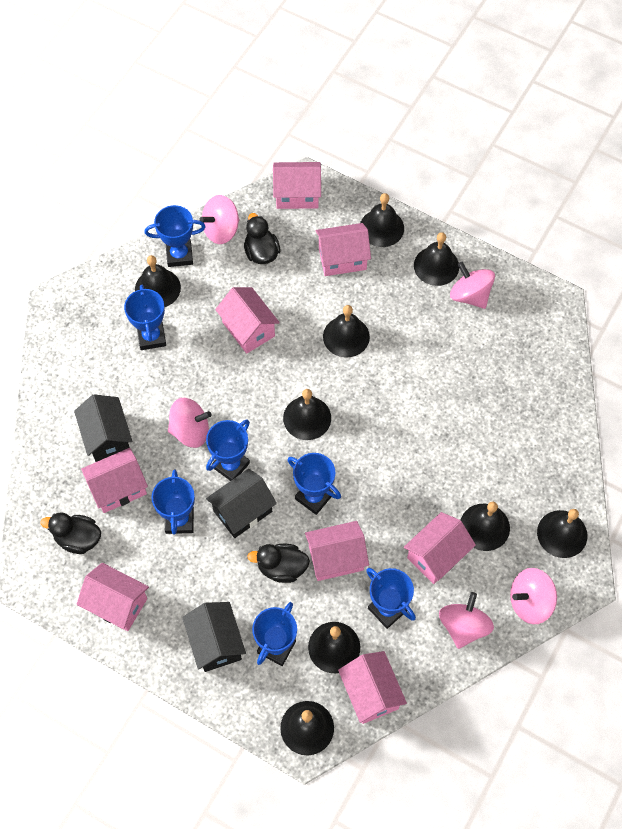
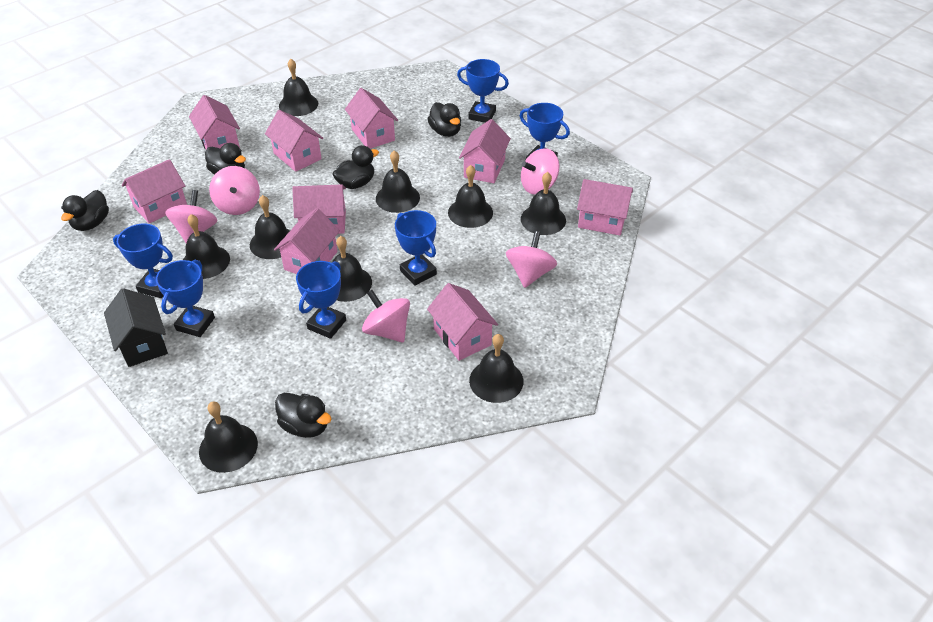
black duck: 3 -> 5
black house: 3 -> 1
blue trophy: 7 -> 6
pink house: 8 -> 9

